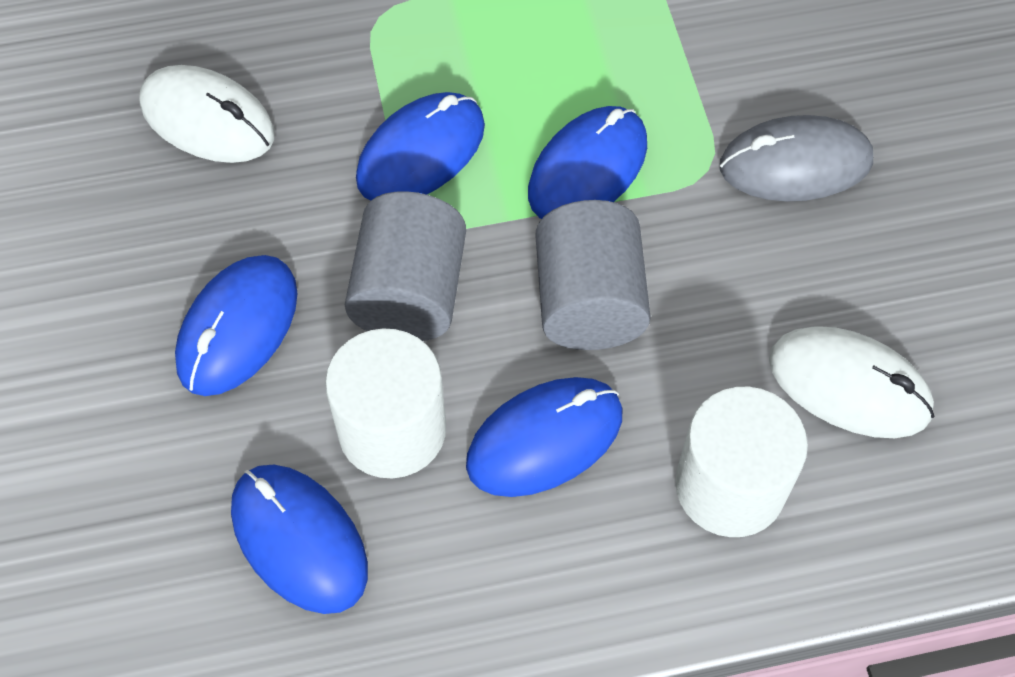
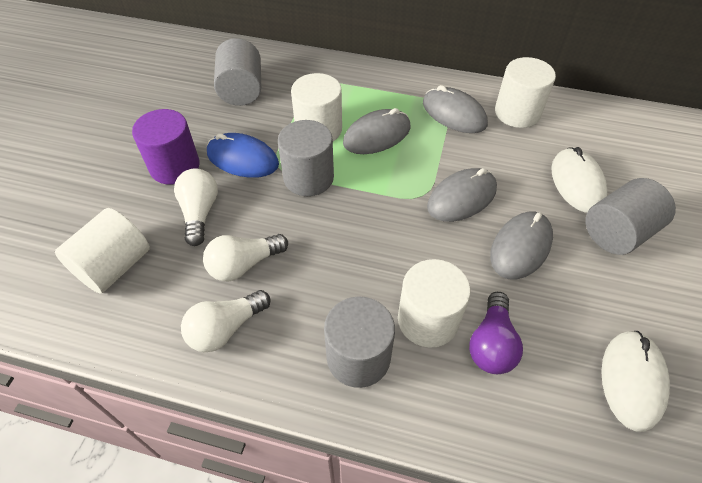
blue mouse: 5 -> 1
grey cylinder: 2 -> 4
grey mouse: 1 -> 4
purple cylinder: 0 -> 1
purple light bulb: 0 -> 1
white cylinder: 2 -> 4
white light bulb: 0 -> 3

